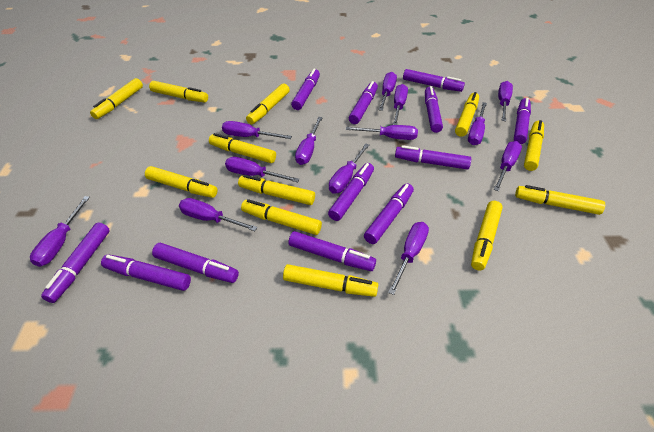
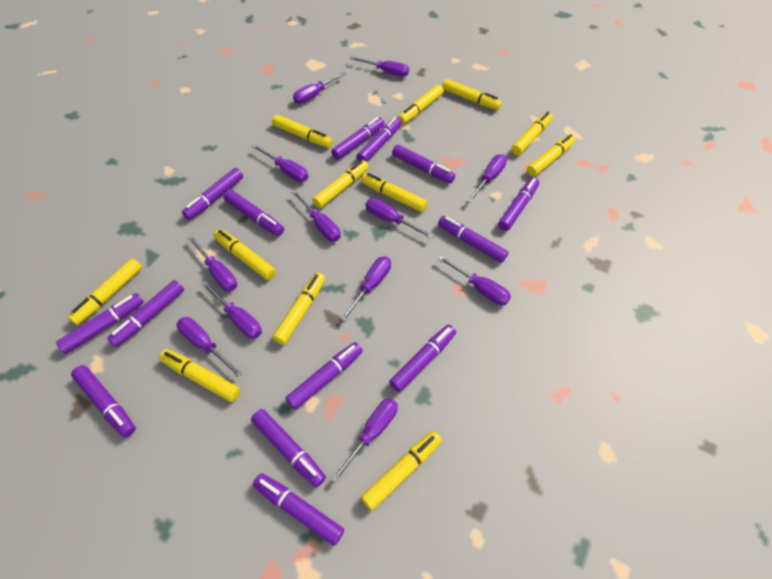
purple marker: 12 -> 14
purple screwdriver: 13 -> 12

